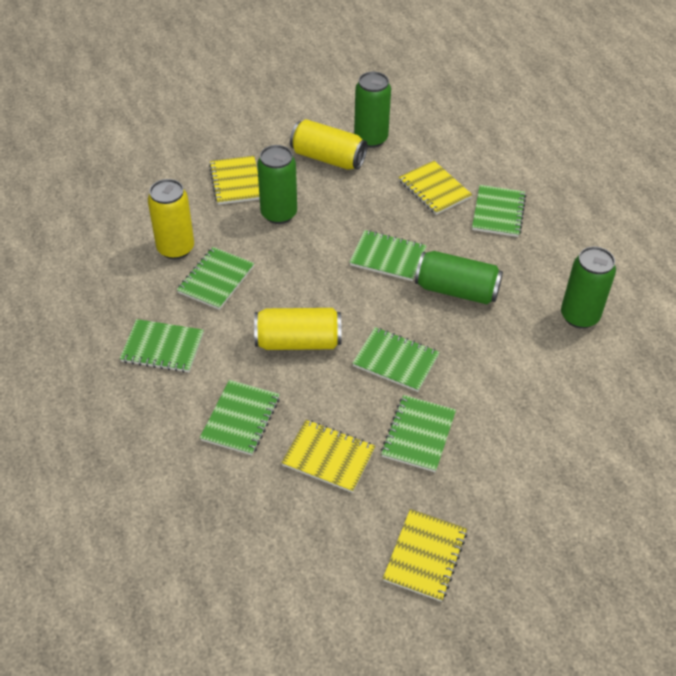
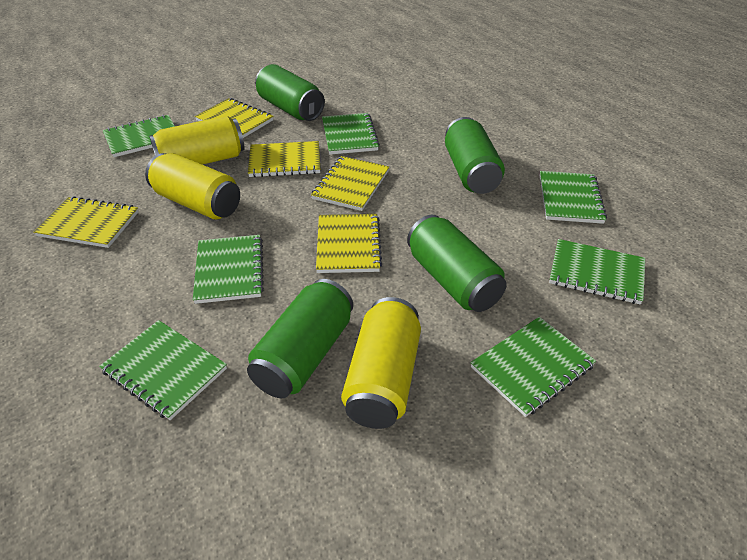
yellow notebook: 4 -> 5

